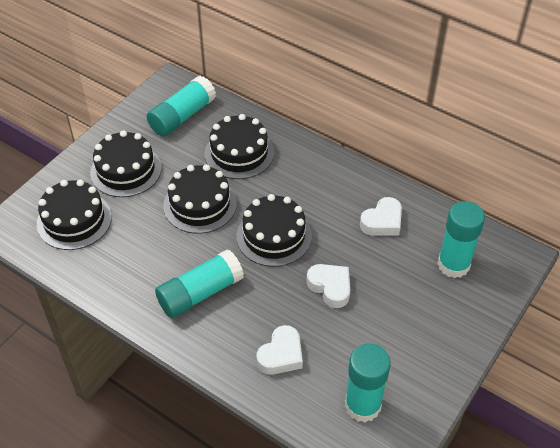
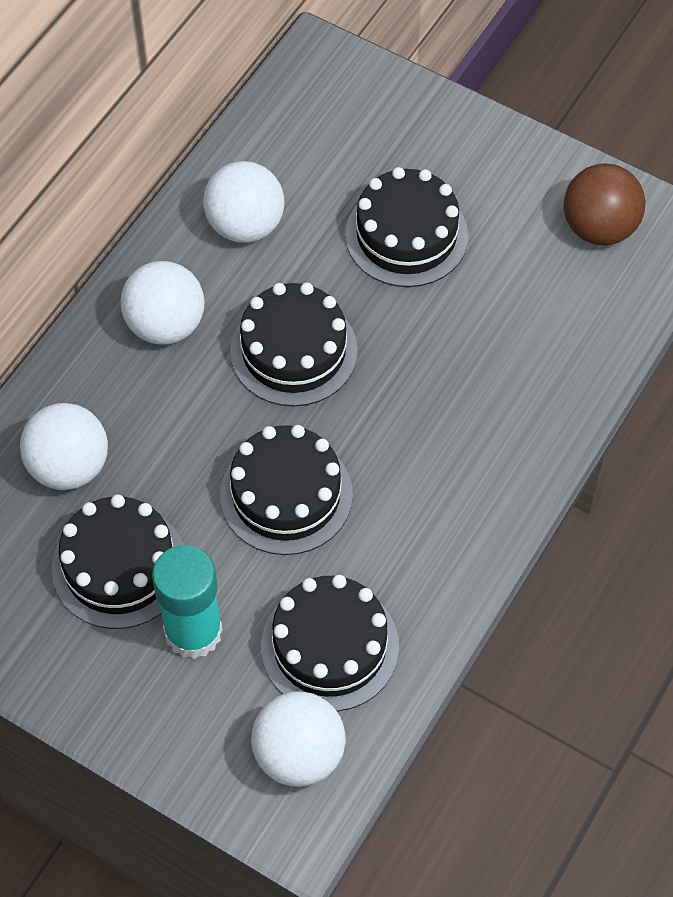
brown ball: 0 -> 1
turquoise glue stick: 4 -> 1
white ball: 0 -> 4
white heart: 3 -> 0

